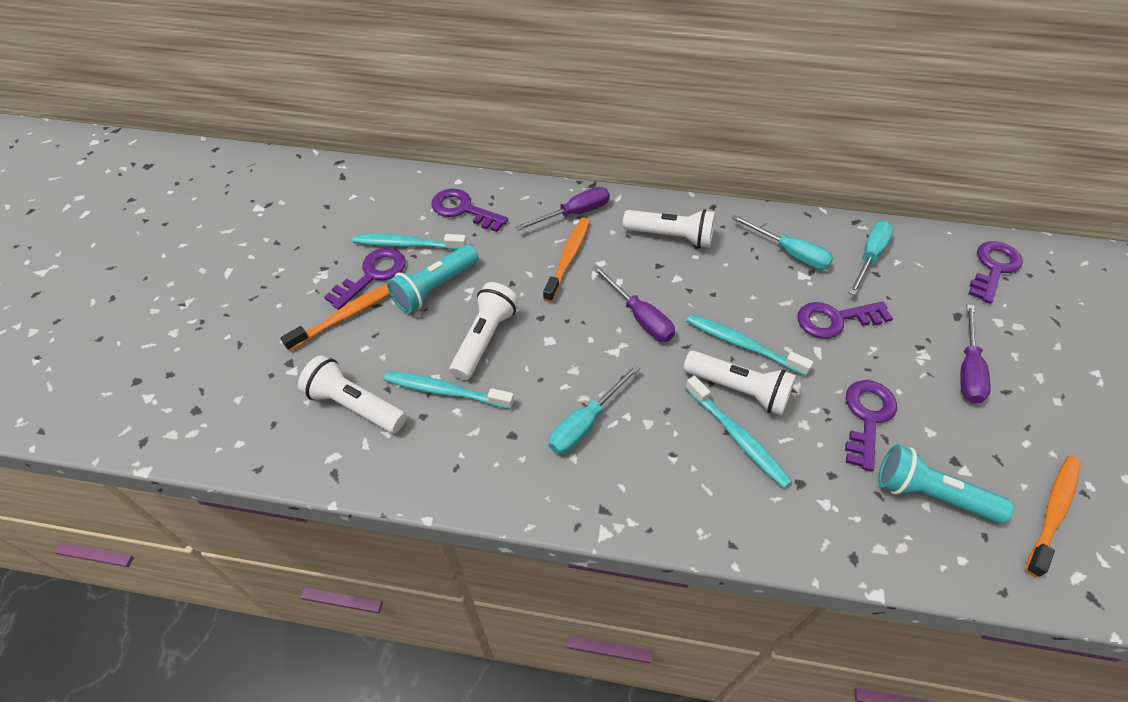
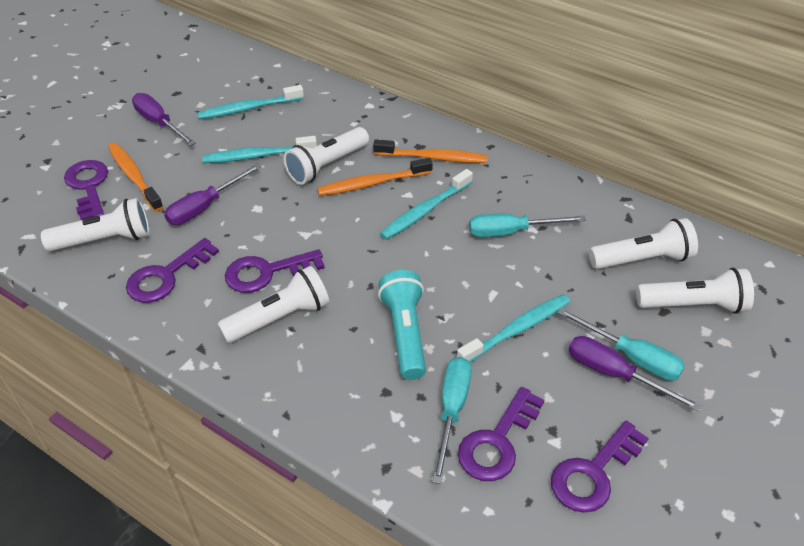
turquoise flashlight: 2 -> 1
white flashlight: 4 -> 5

